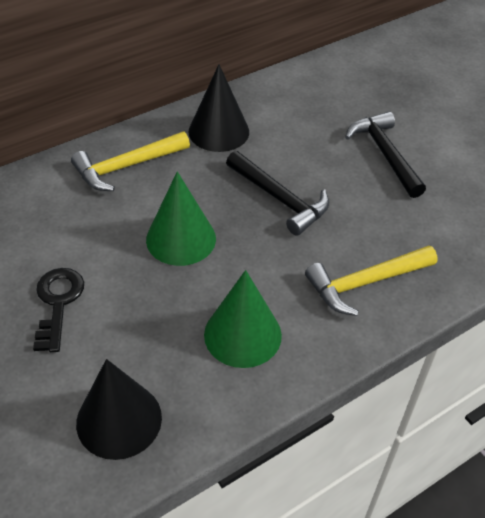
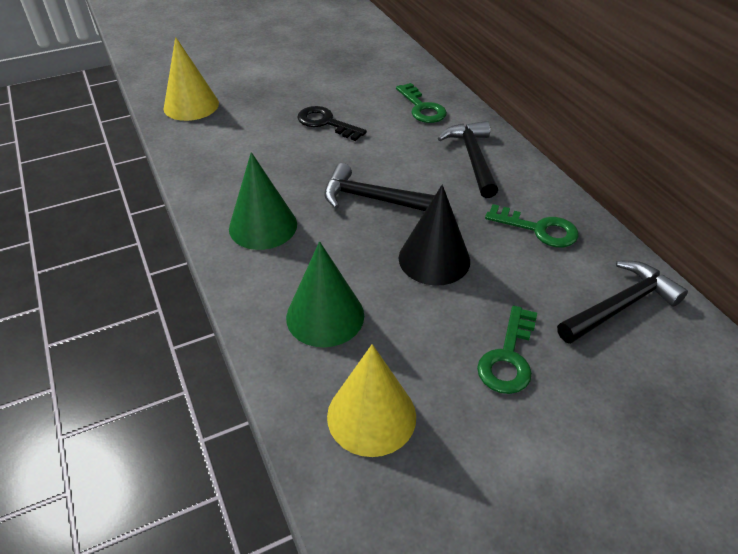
black cone: 2 -> 1
black hammer: 2 -> 3
green key: 0 -> 3
yellow cone: 0 -> 2
yellow hammer: 2 -> 0

